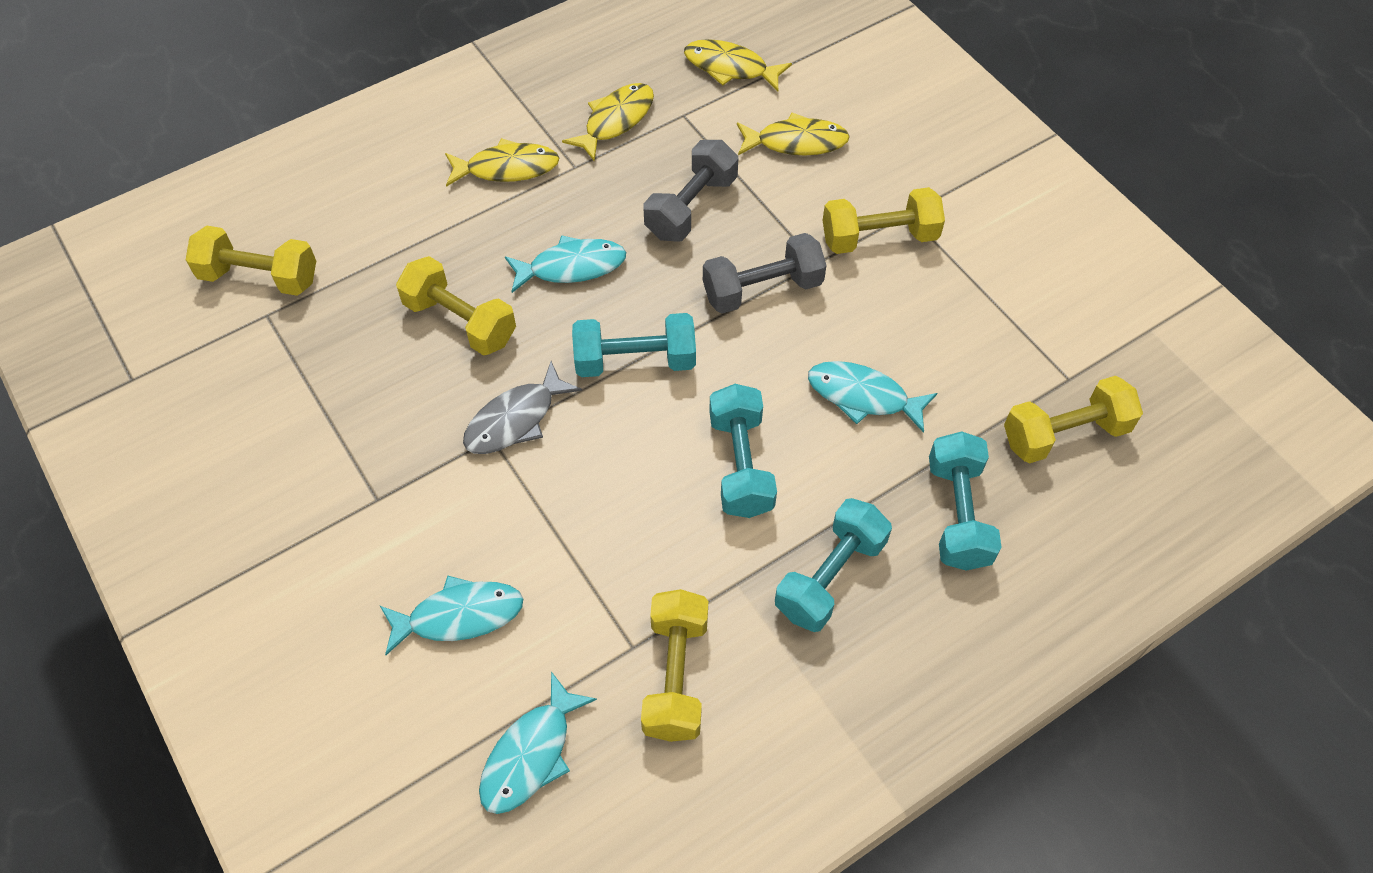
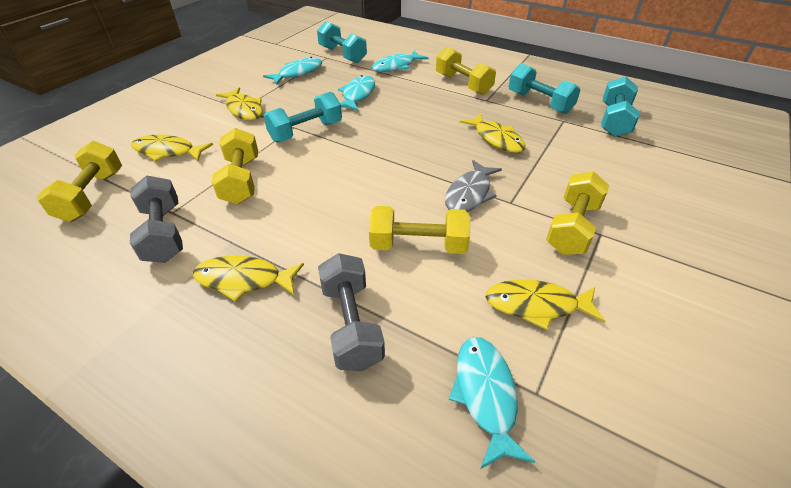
yellow fish: 4 -> 5

